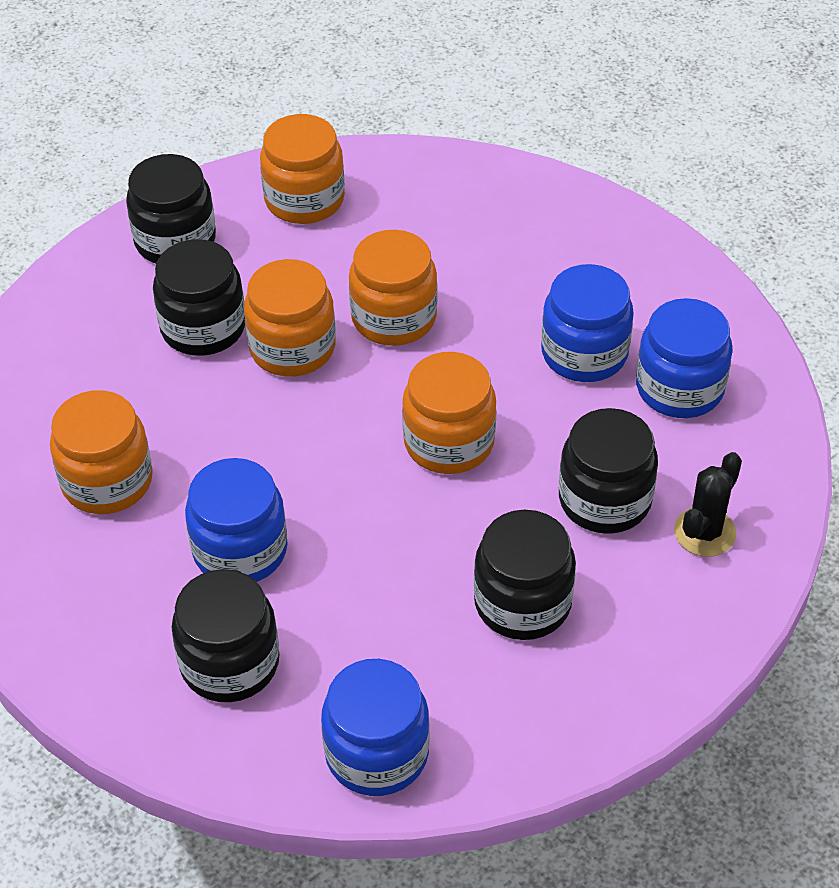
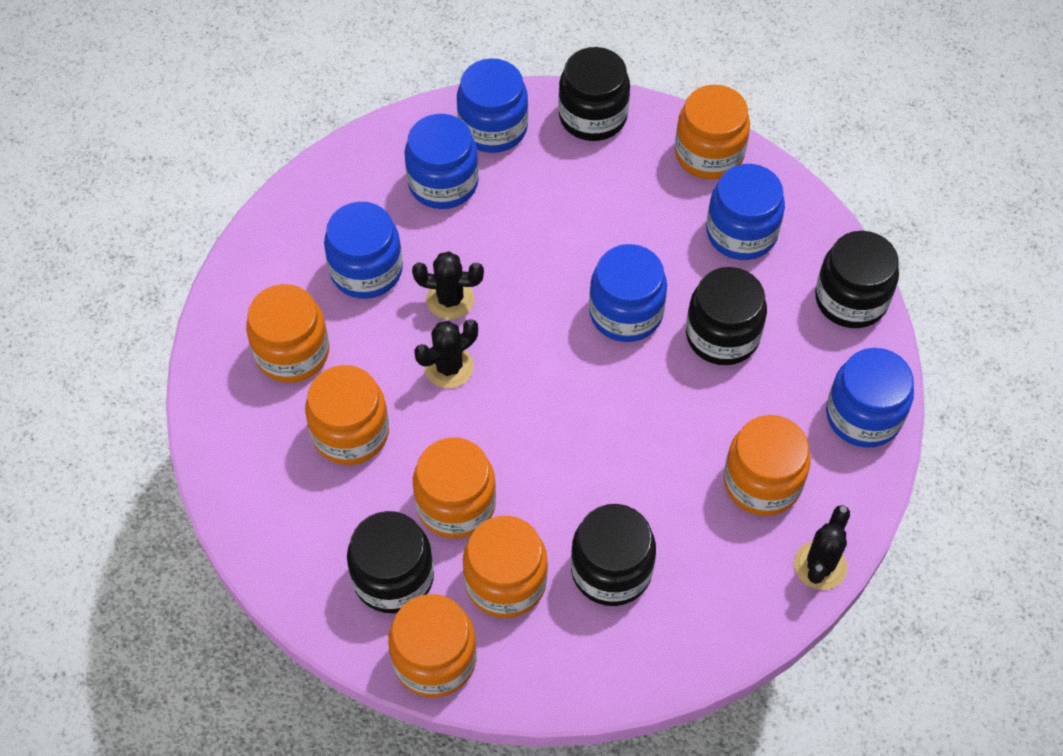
black cactus: 1 -> 3
blue jar: 4 -> 6
orange jar: 5 -> 7

